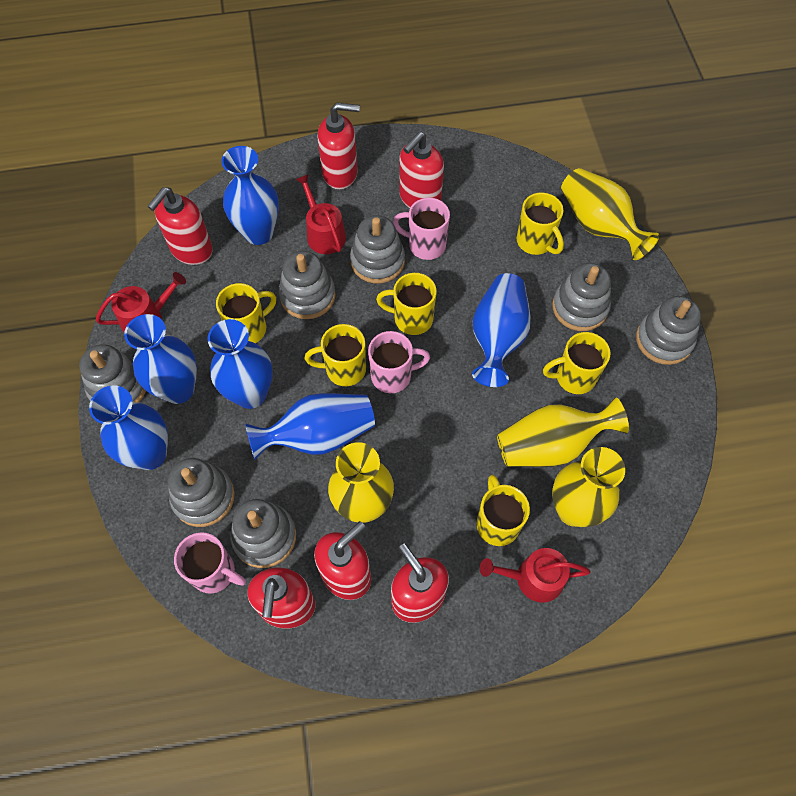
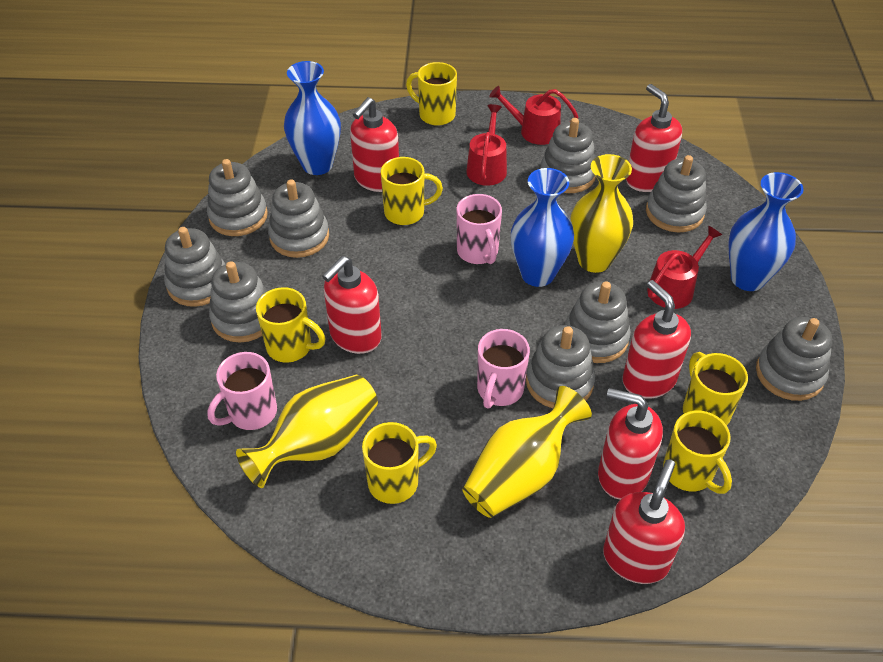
blue vase: 6 -> 3
grey stacking toy: 7 -> 9
yellow vase: 4 -> 3

